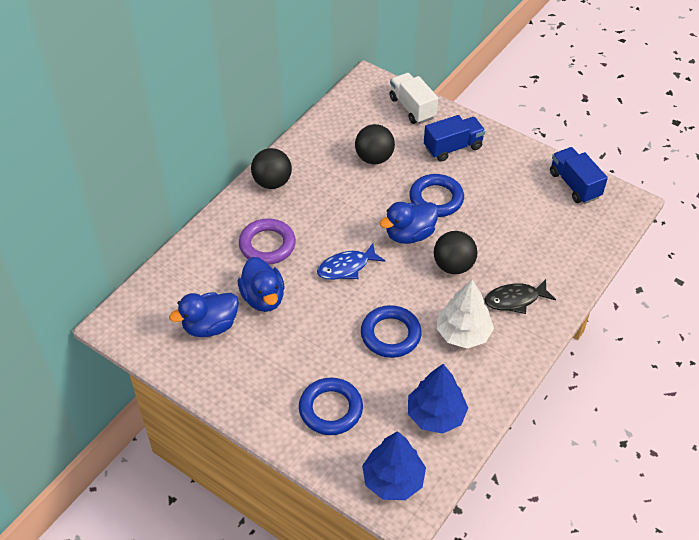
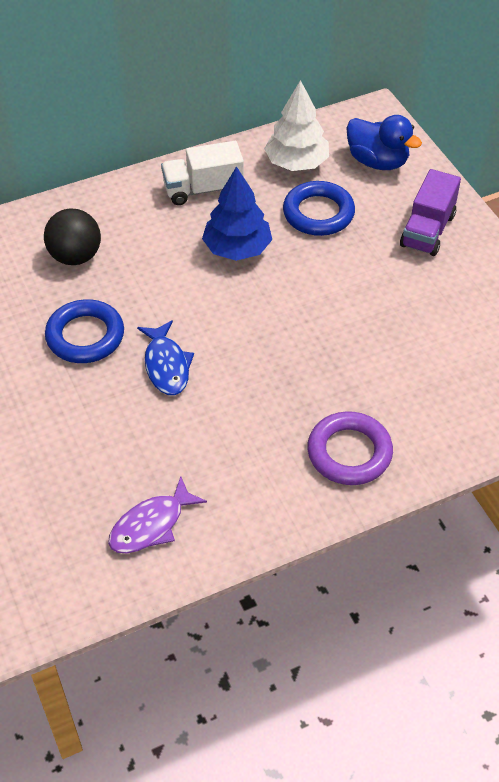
black ball: 3 -> 1
black fish: 1 -> 0
blue duck: 3 -> 1
blue ring: 3 -> 2
blue tree: 2 -> 1
blue truck: 2 -> 0
purple fish: 0 -> 1
purple truck: 0 -> 1

